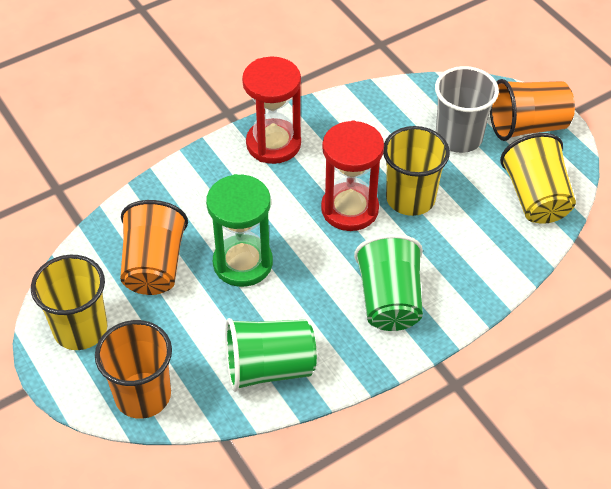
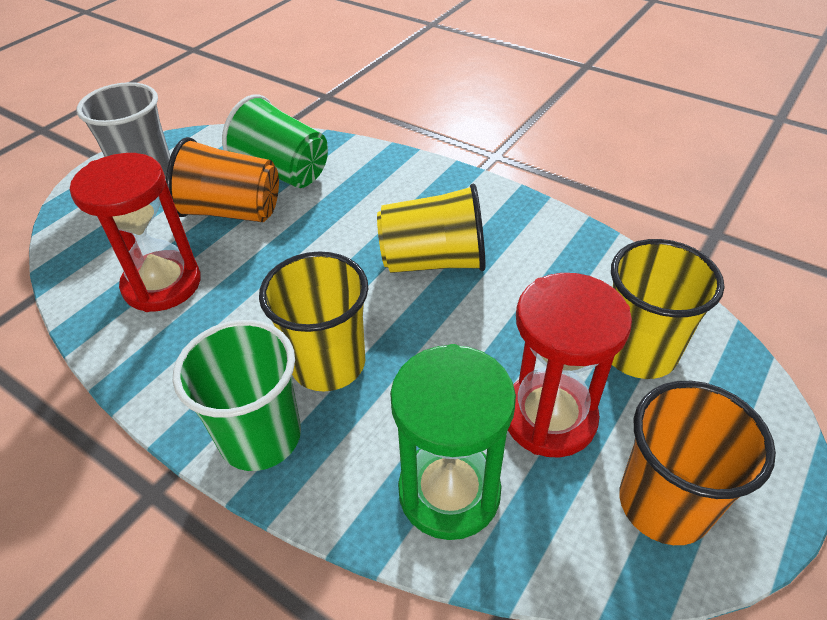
orange cup: 3 -> 2

